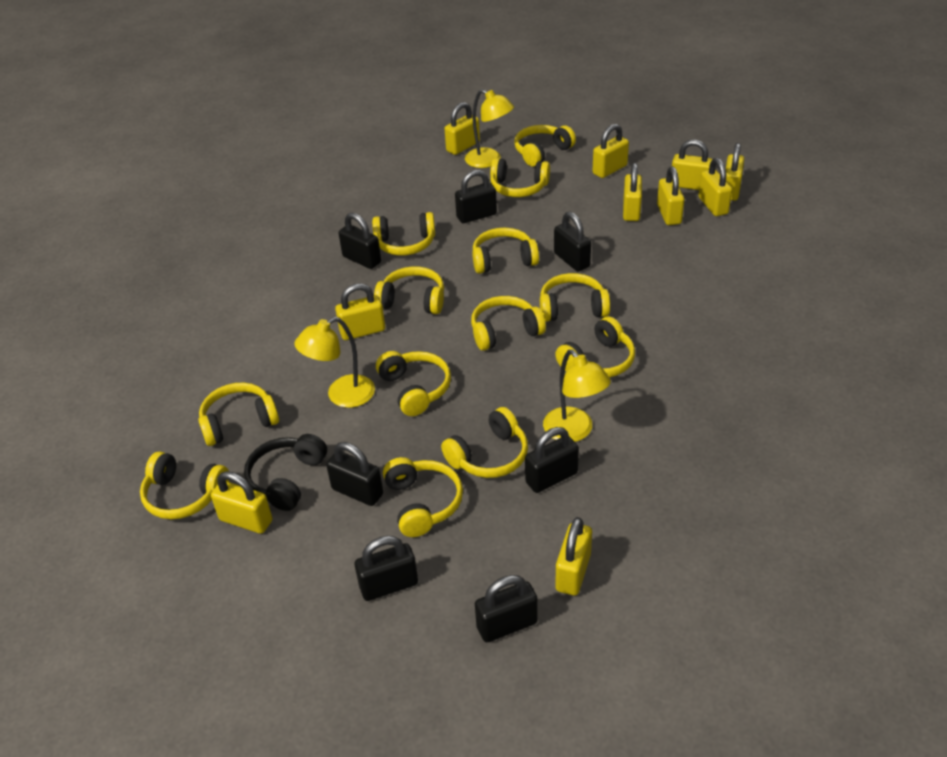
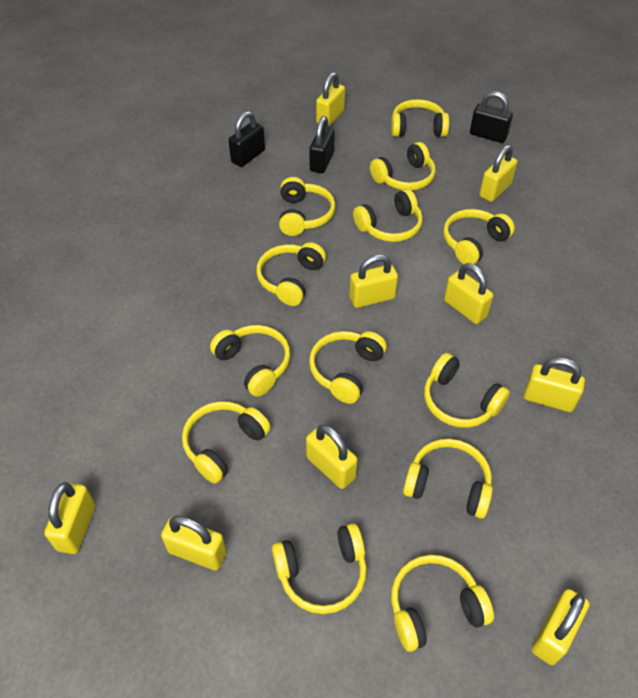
black headphones: 1 -> 0
black padlock: 7 -> 3
yellow lamp: 3 -> 0
yellow padlock: 10 -> 9

